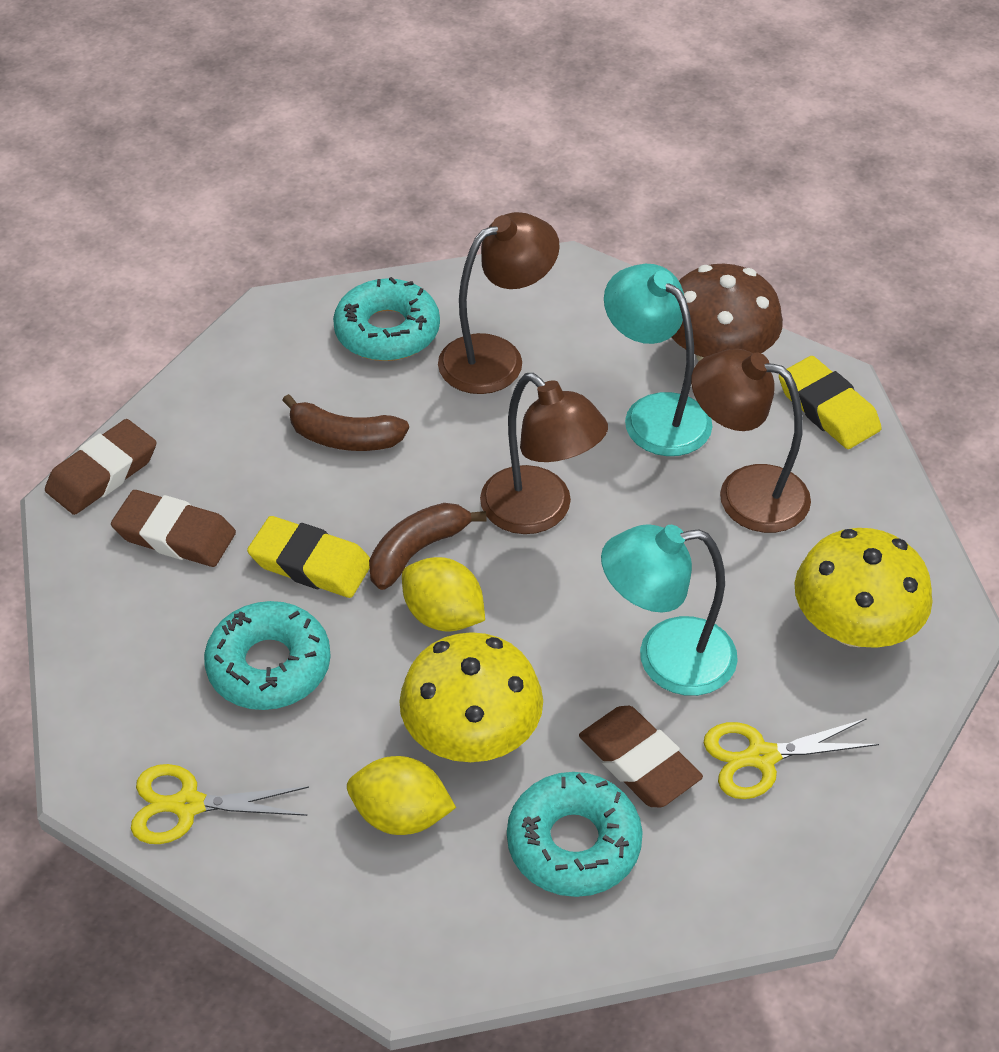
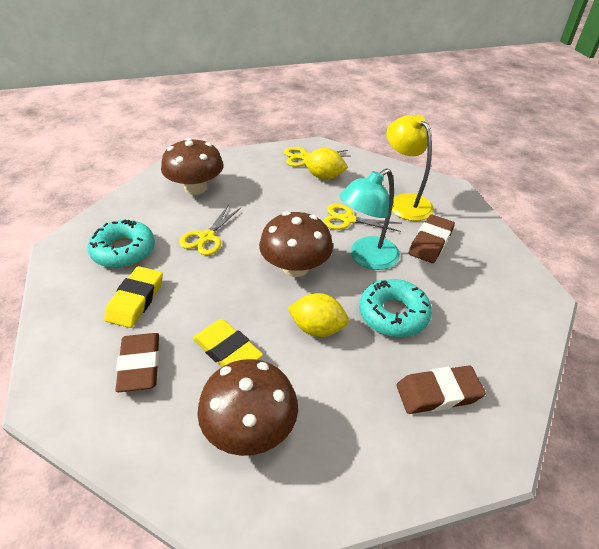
brown banana: 2 -> 0
brown lamp: 3 -> 0
brown mushroom: 1 -> 3
turquoise donut: 3 -> 2
turquoise lamp: 2 -> 1
yellow lamp: 0 -> 1
yellow mushroom: 2 -> 0
yellow scissors: 2 -> 3

